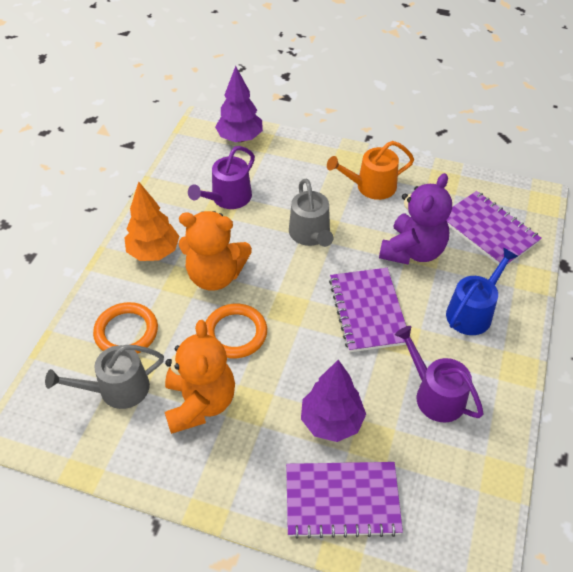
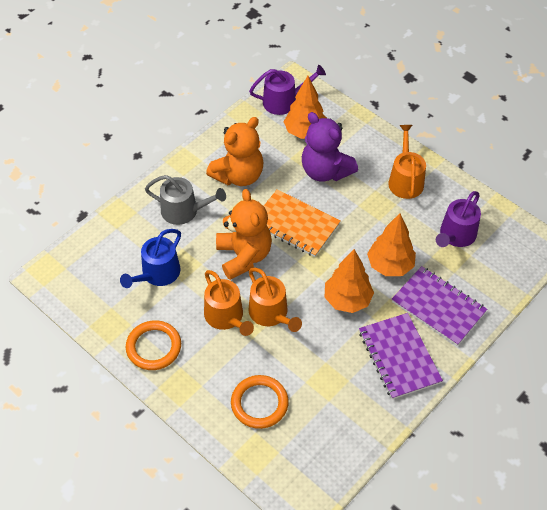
grey watering can: 2 -> 1
orange notebook: 0 -> 1
orange tree: 1 -> 3
orange watering can: 1 -> 3
purple notebook: 3 -> 2
purple tree: 2 -> 0

